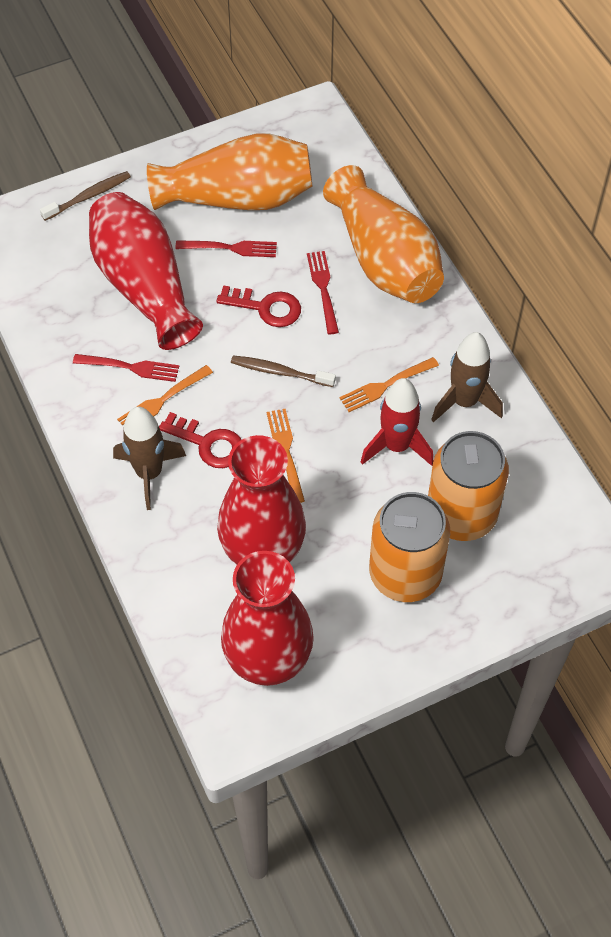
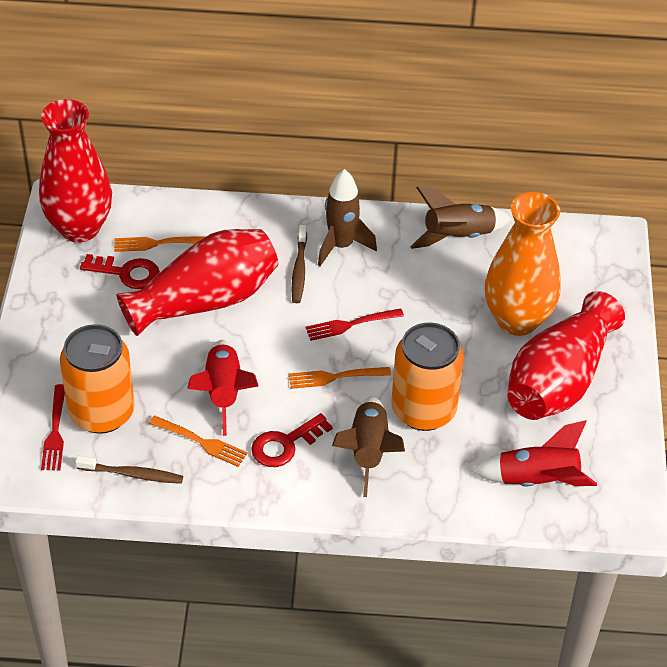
brown rocket: 2 -> 3
orange vase: 2 -> 1
red fork: 3 -> 2
red rocket: 1 -> 2

